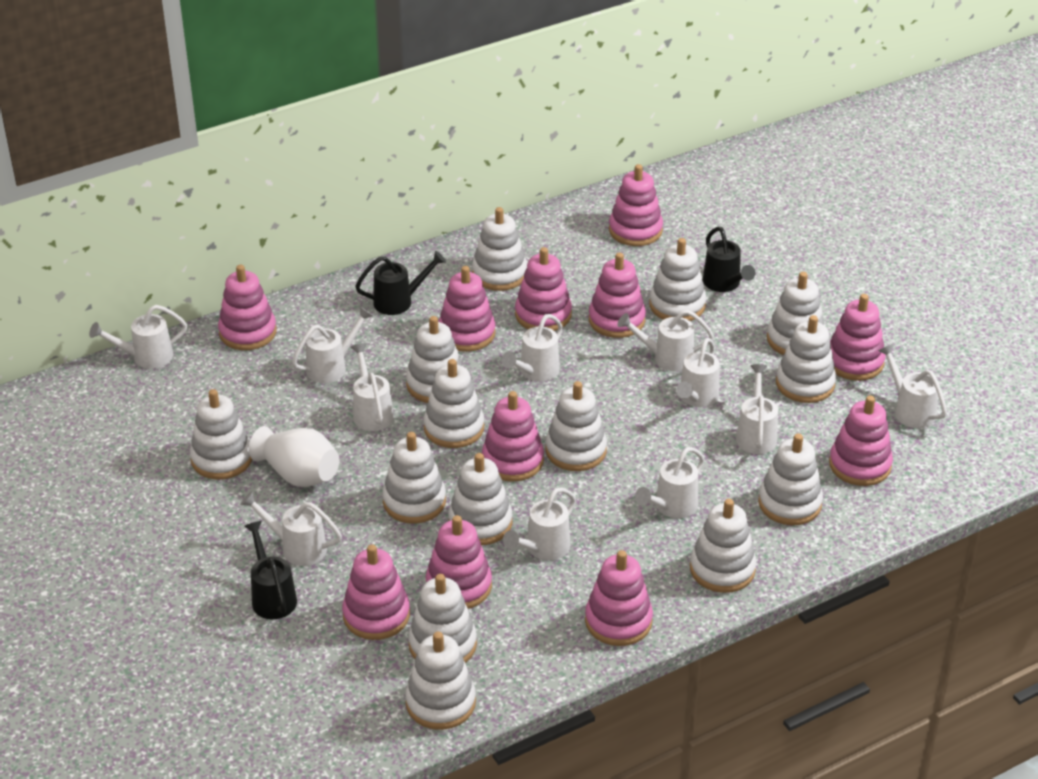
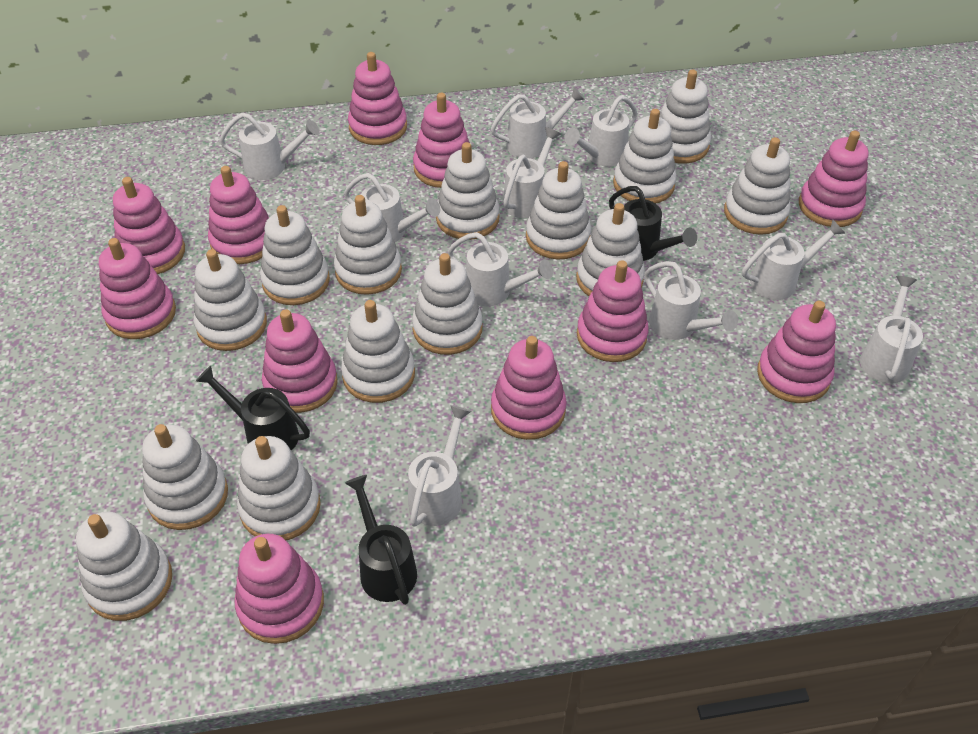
white vase: 1 -> 0
white watering can: 11 -> 10

